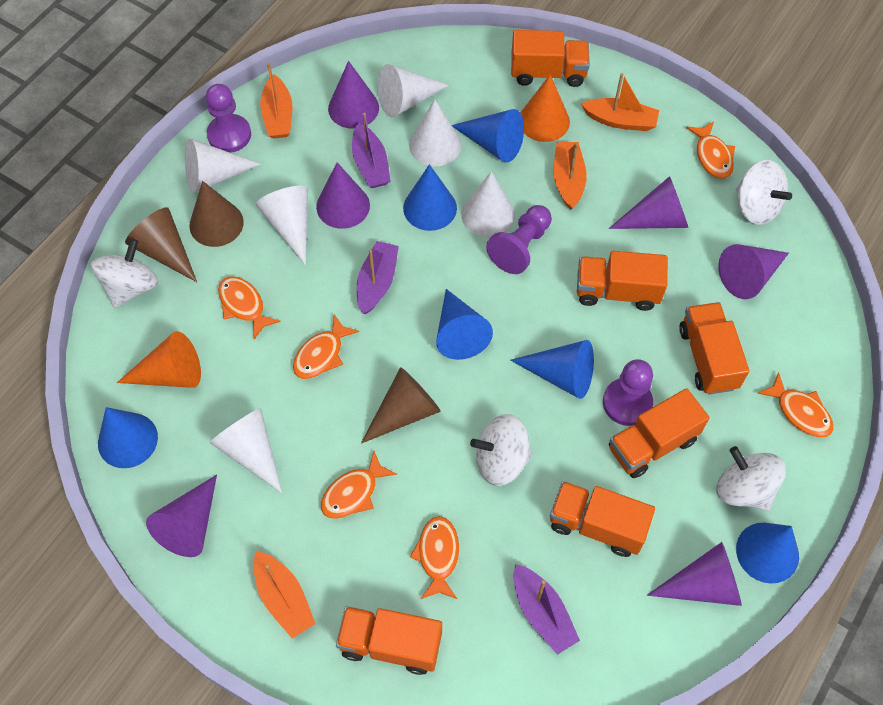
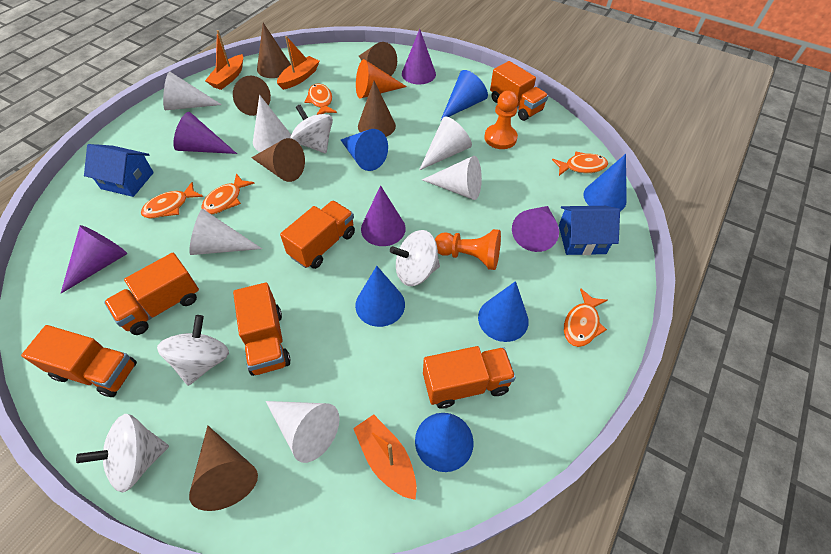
blue house: 0 -> 2
brown cone: 3 -> 6
orange boat: 4 -> 3
orange cone: 2 -> 1
orange fish: 6 -> 5
orange pawn: 0 -> 2
purple boat: 3 -> 0
purple cone: 6 -> 5
purple pawn: 3 -> 0

